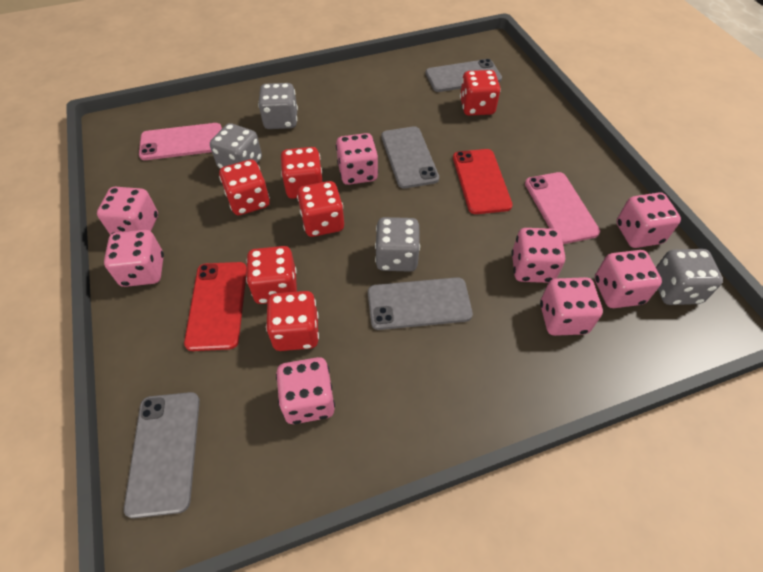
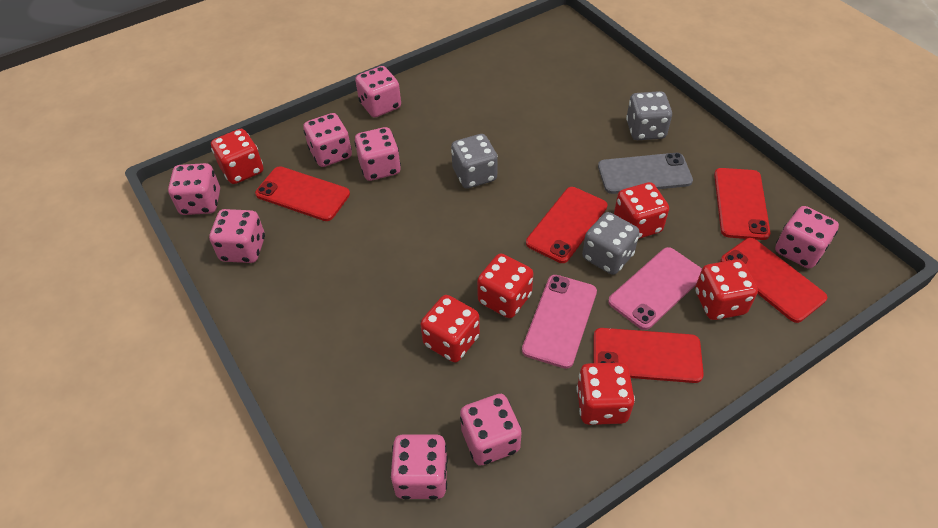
grey dice: 4 -> 3
grey phone: 4 -> 1
red phone: 2 -> 5

